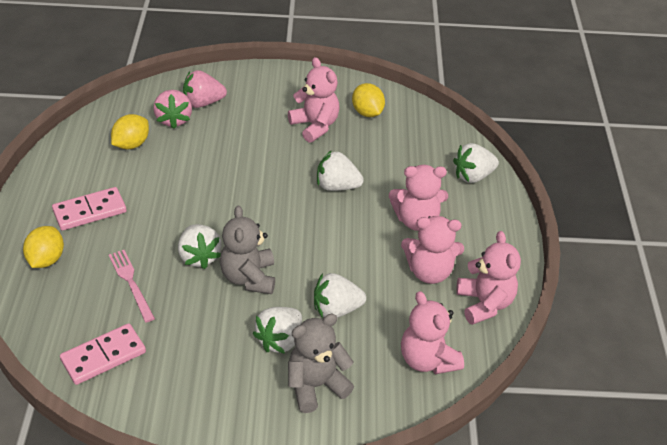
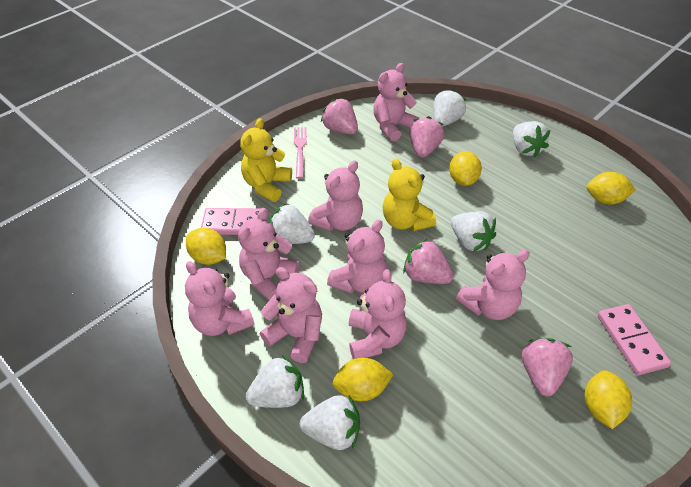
grey teddy bear: 2 -> 0
pink strawberry: 2 -> 4
pink teddy bear: 5 -> 8
white strawberry: 5 -> 6
yellow lemon: 3 -> 5
yellow teddy bear: 0 -> 2

